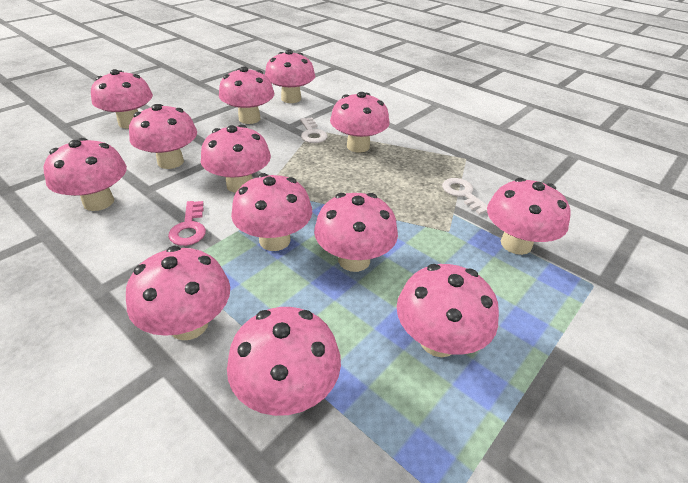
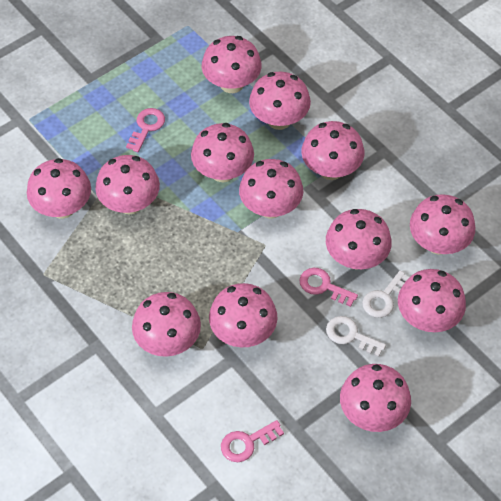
pink key: 1 -> 3

